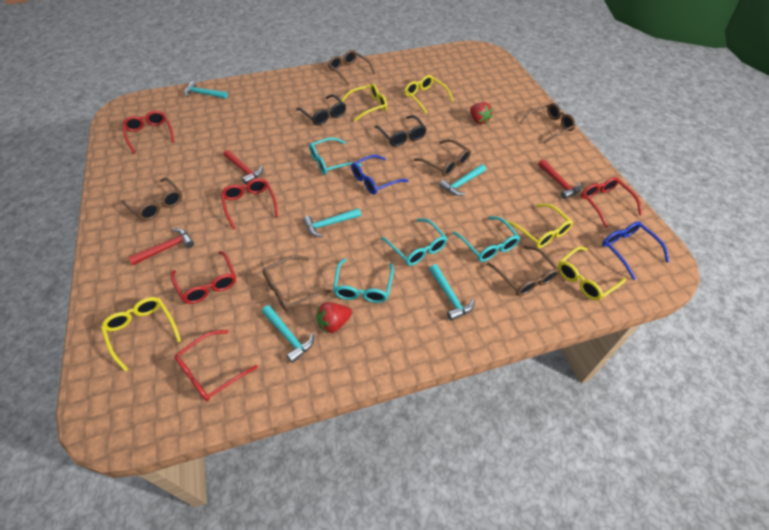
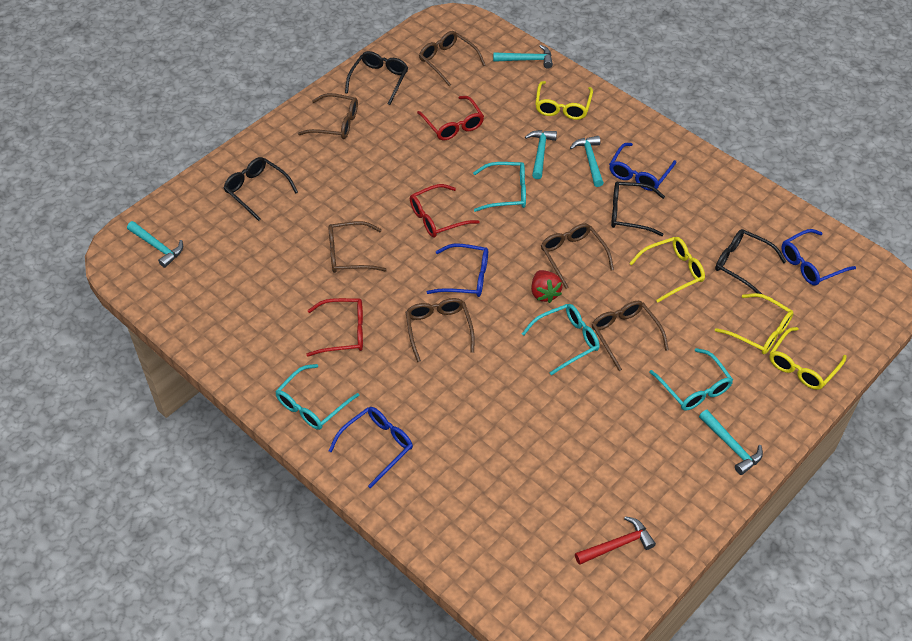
black glasses: 2 -> 4
blue glasses: 2 -> 4
red glasses: 5 -> 3
red hammer: 3 -> 1
red strawberry: 2 -> 1
yellow glasses: 5 -> 4

